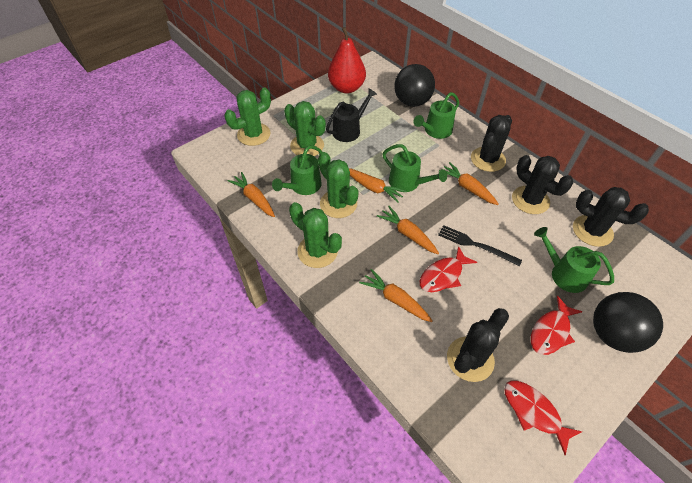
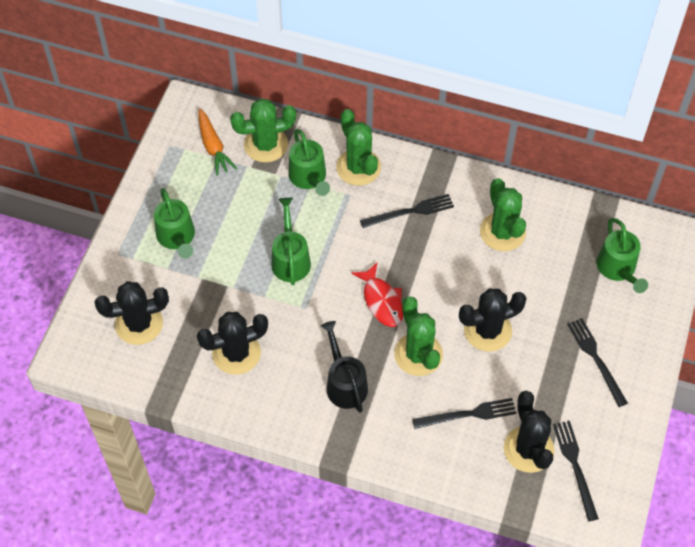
black ball: 2 -> 0
black fork: 1 -> 4
orange carrot: 5 -> 1
red fish: 3 -> 1
red pear: 1 -> 0

